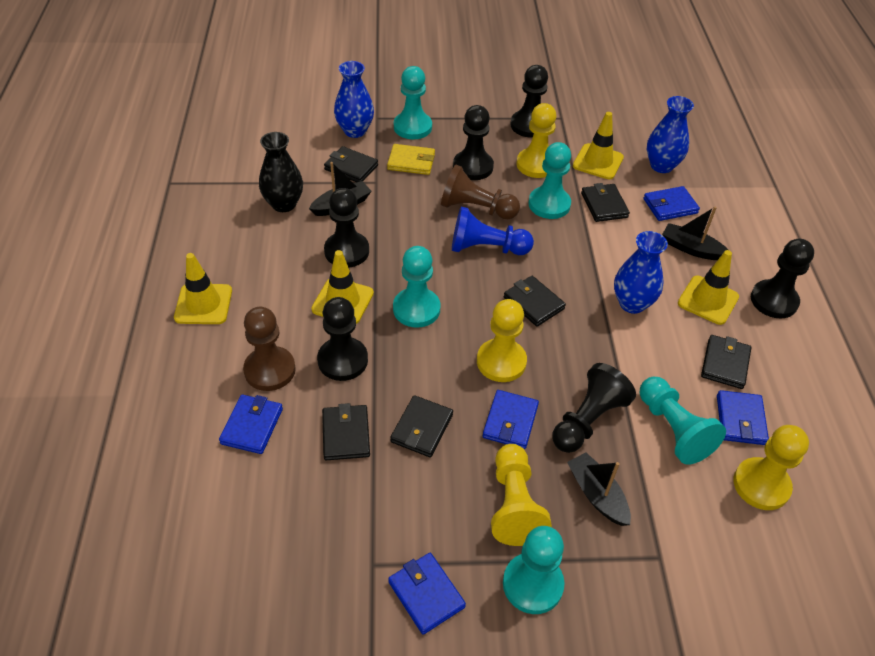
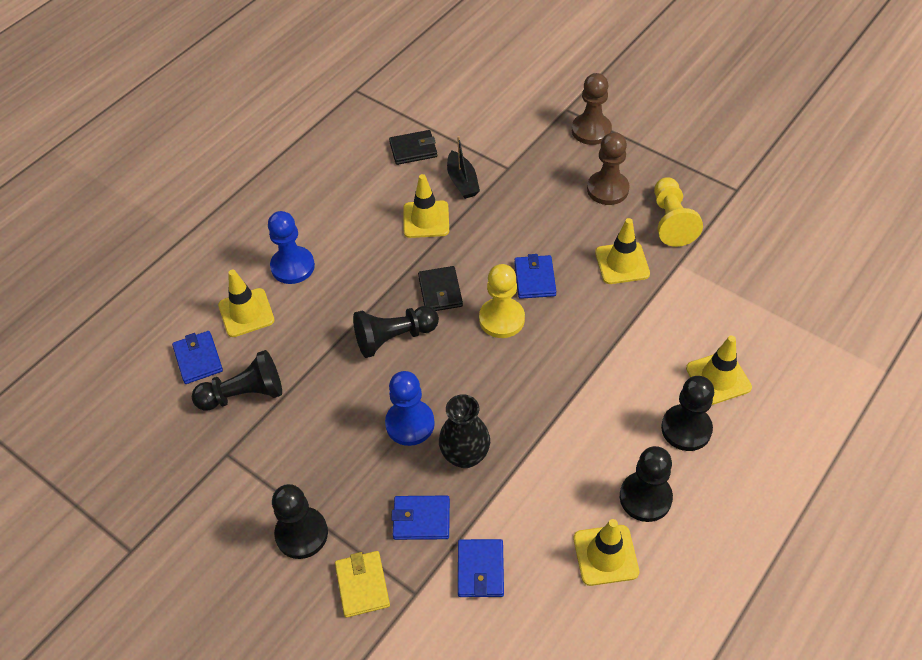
black boat: 3 -> 1
black pawn: 6 -> 5
black wallet: 6 -> 2
blue pawn: 1 -> 2
blue vase: 3 -> 0
blue wallet: 5 -> 4
turquoise pawn: 5 -> 0
yellow pawn: 4 -> 2
yellow traffic cone: 4 -> 5

